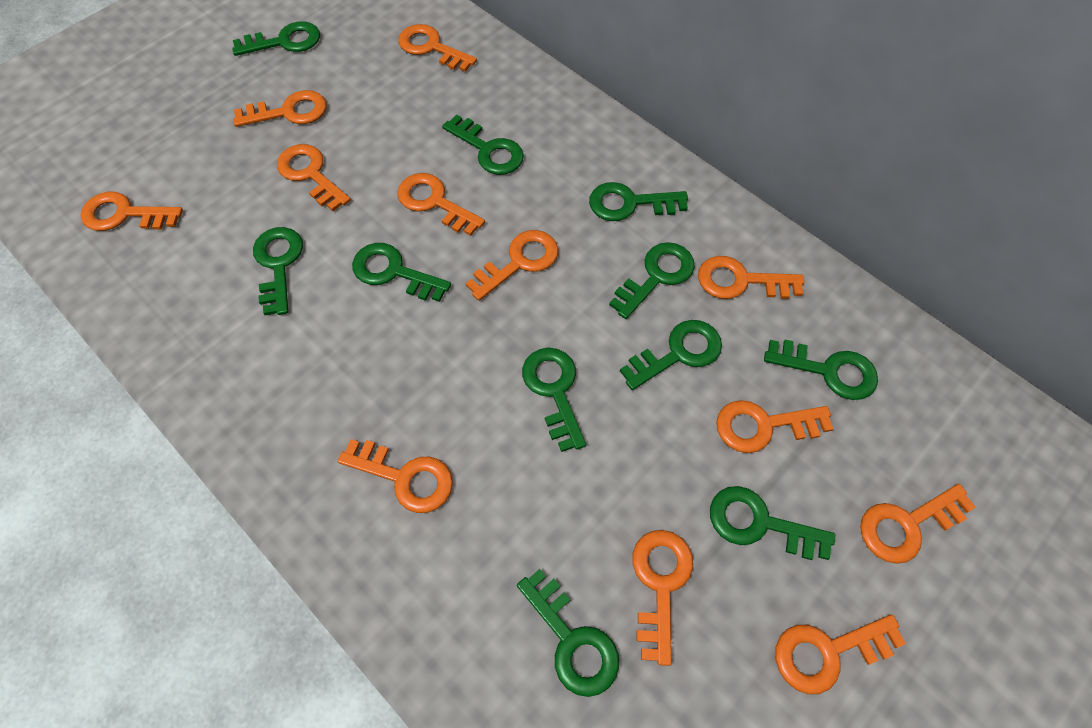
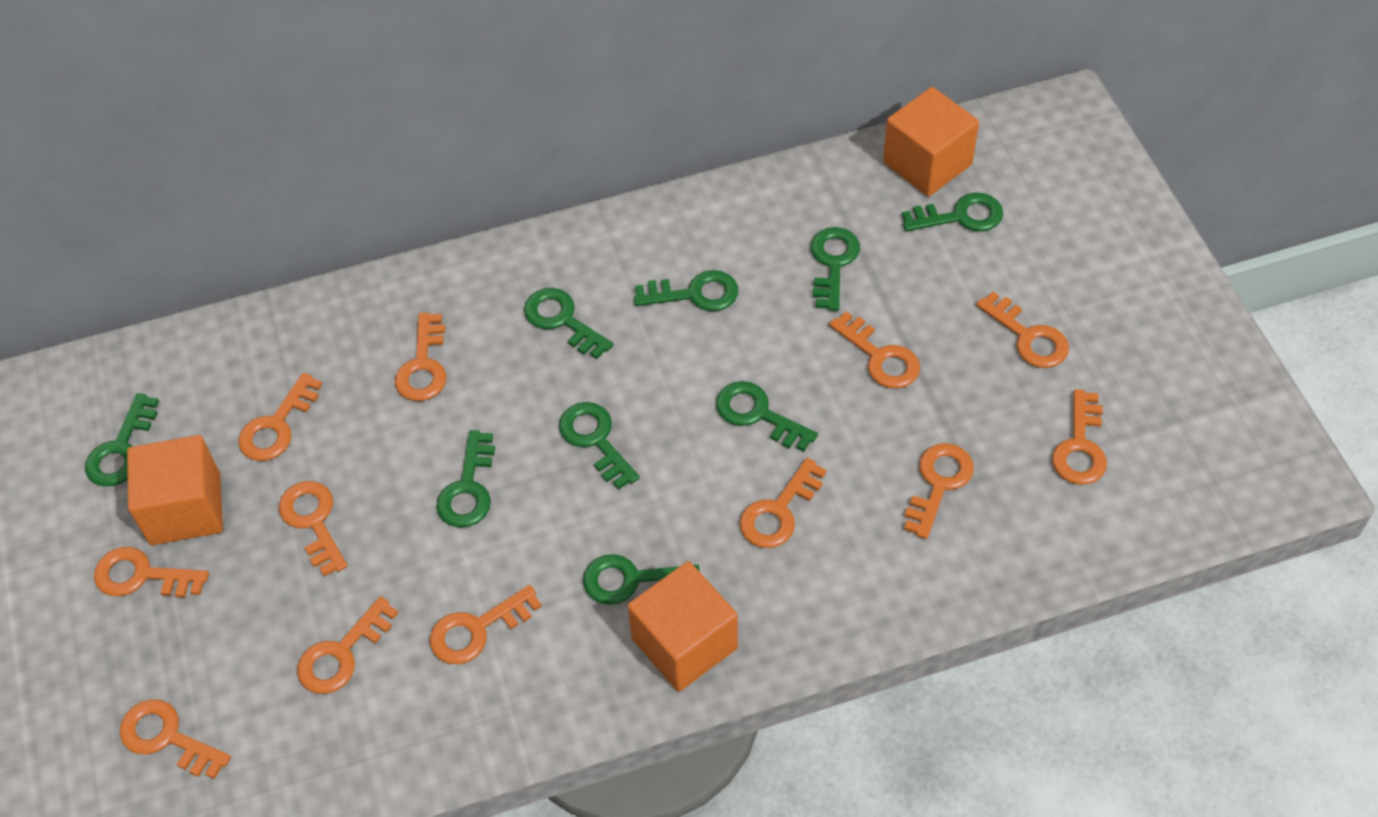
green key: 11 -> 9
orange cube: 0 -> 3

